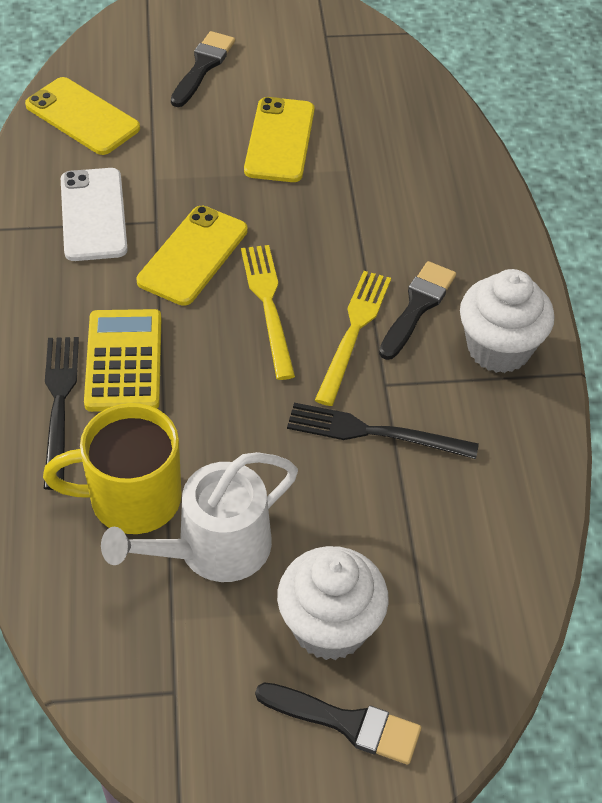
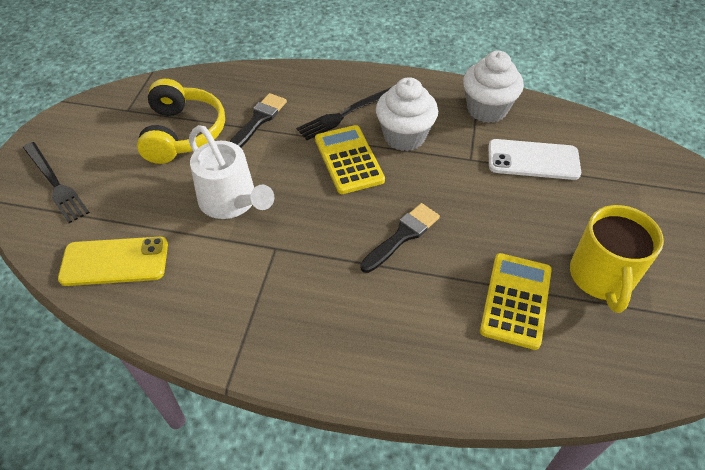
black brush: 3 -> 2
yellow calculator: 1 -> 2
yellow fork: 2 -> 0
yellow headphones: 0 -> 1
yellow phone: 3 -> 1

